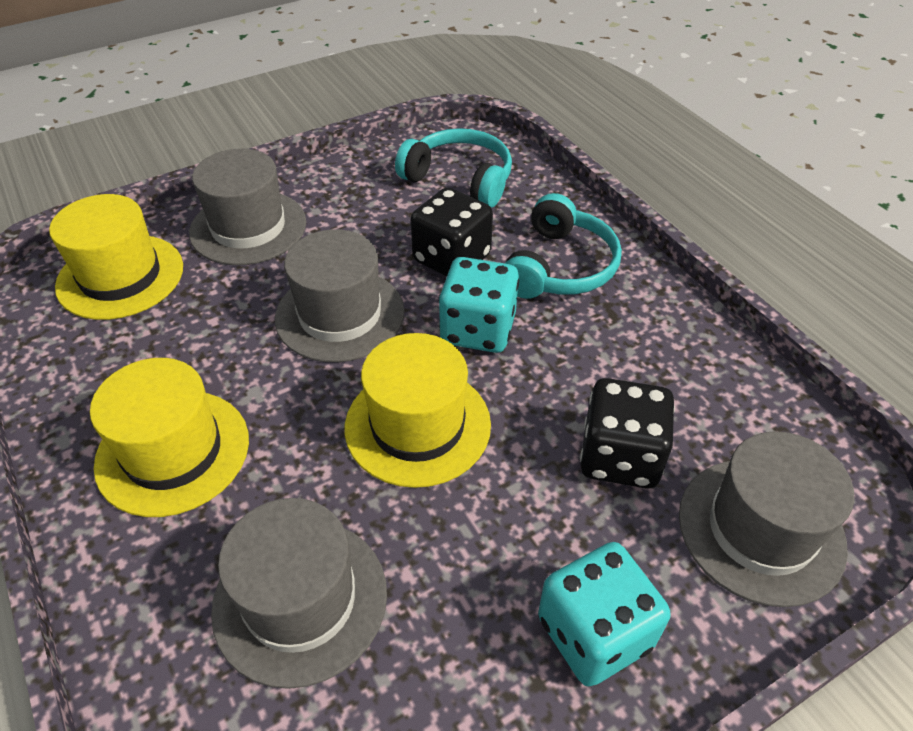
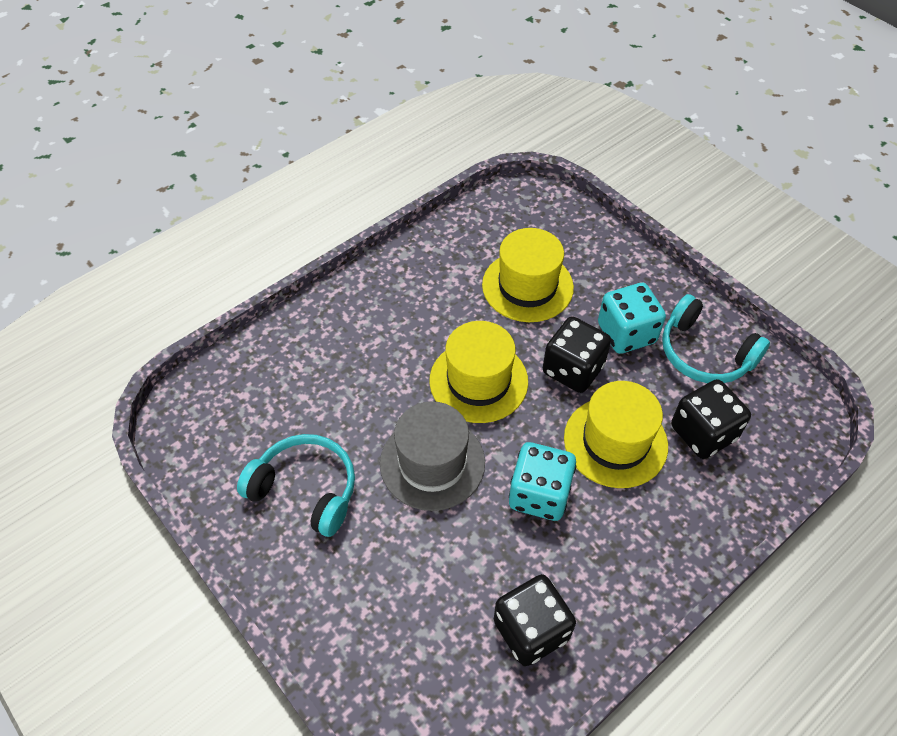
black dice: 2 -> 3
grey hat: 4 -> 1

